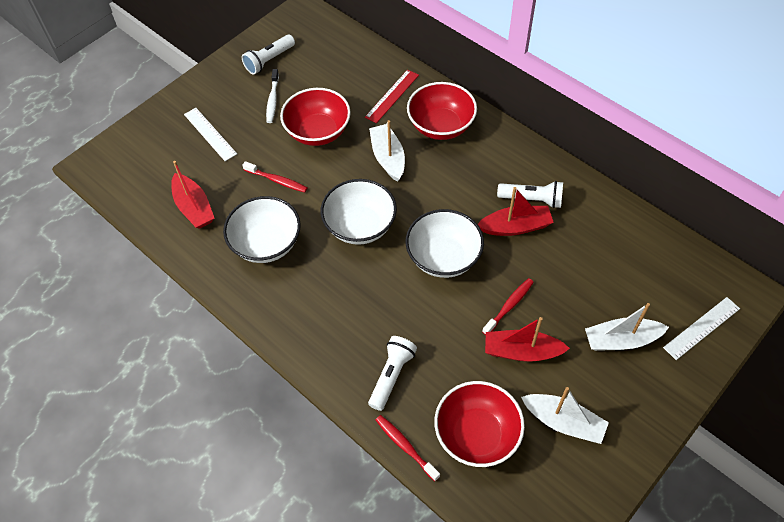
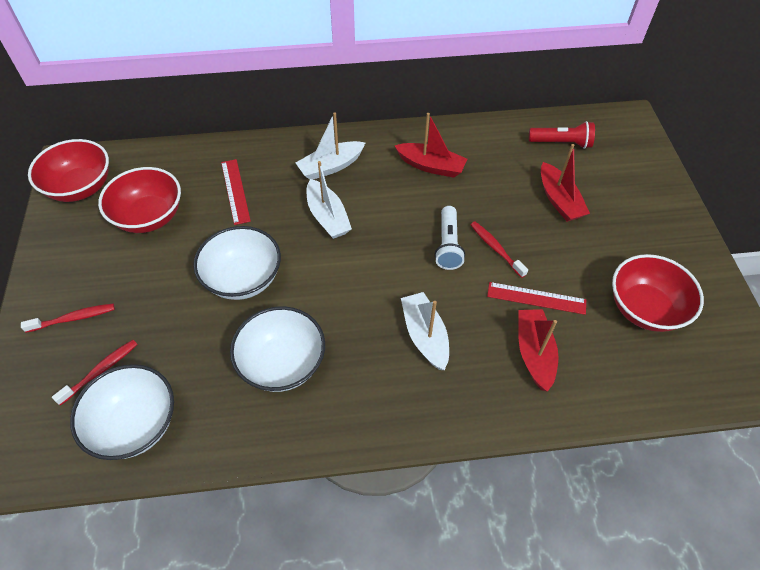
red flashlight: 0 -> 1
red ruler: 1 -> 2
white flashlight: 3 -> 1
white ruler: 2 -> 0
white toothbrush: 1 -> 0

